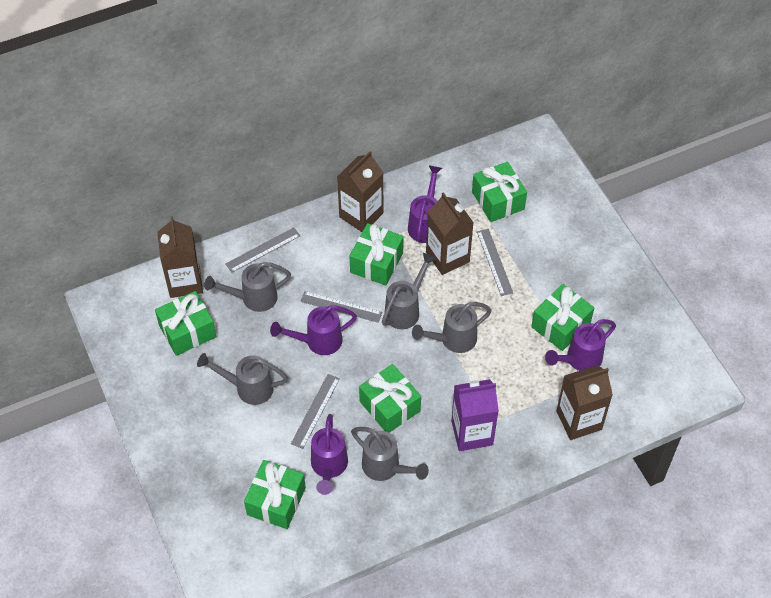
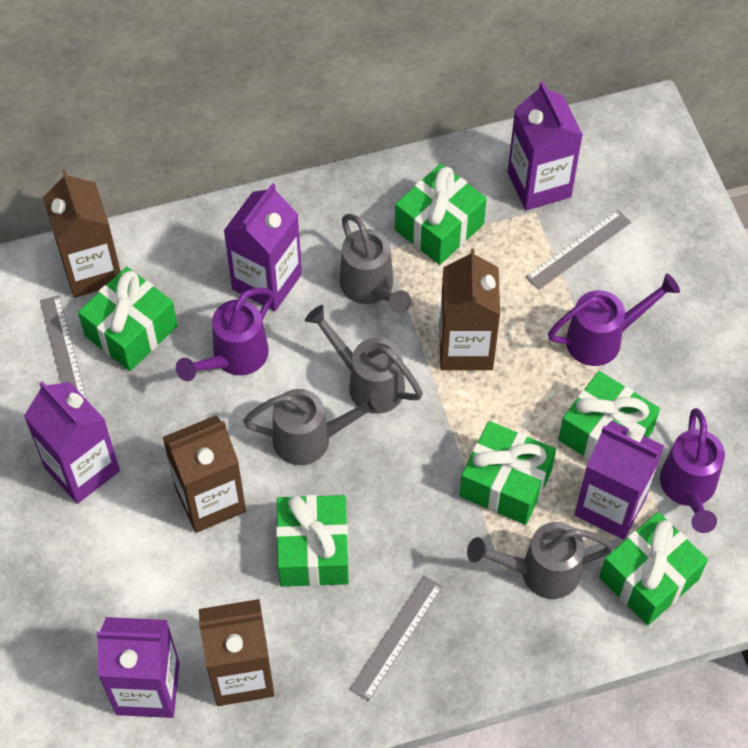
grey ruler: 4 -> 3
grey watering can: 5 -> 4
purple carton: 1 -> 5
purple watering can: 4 -> 3

